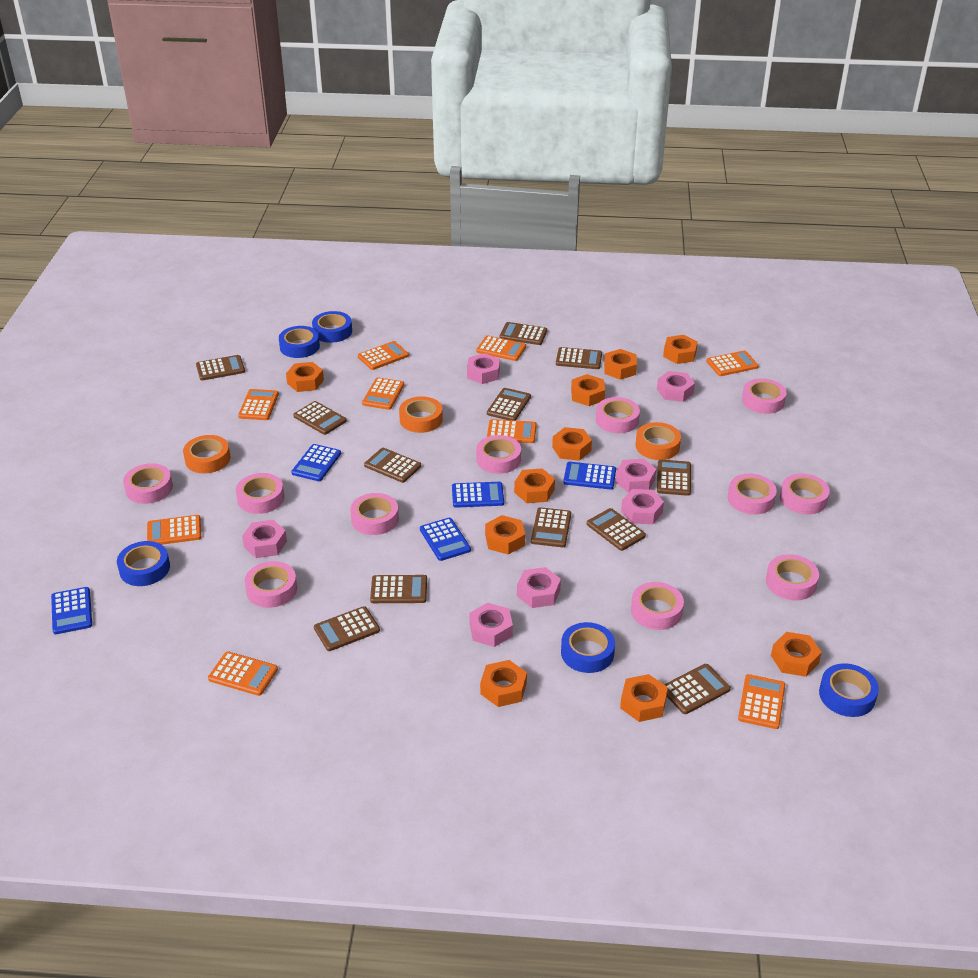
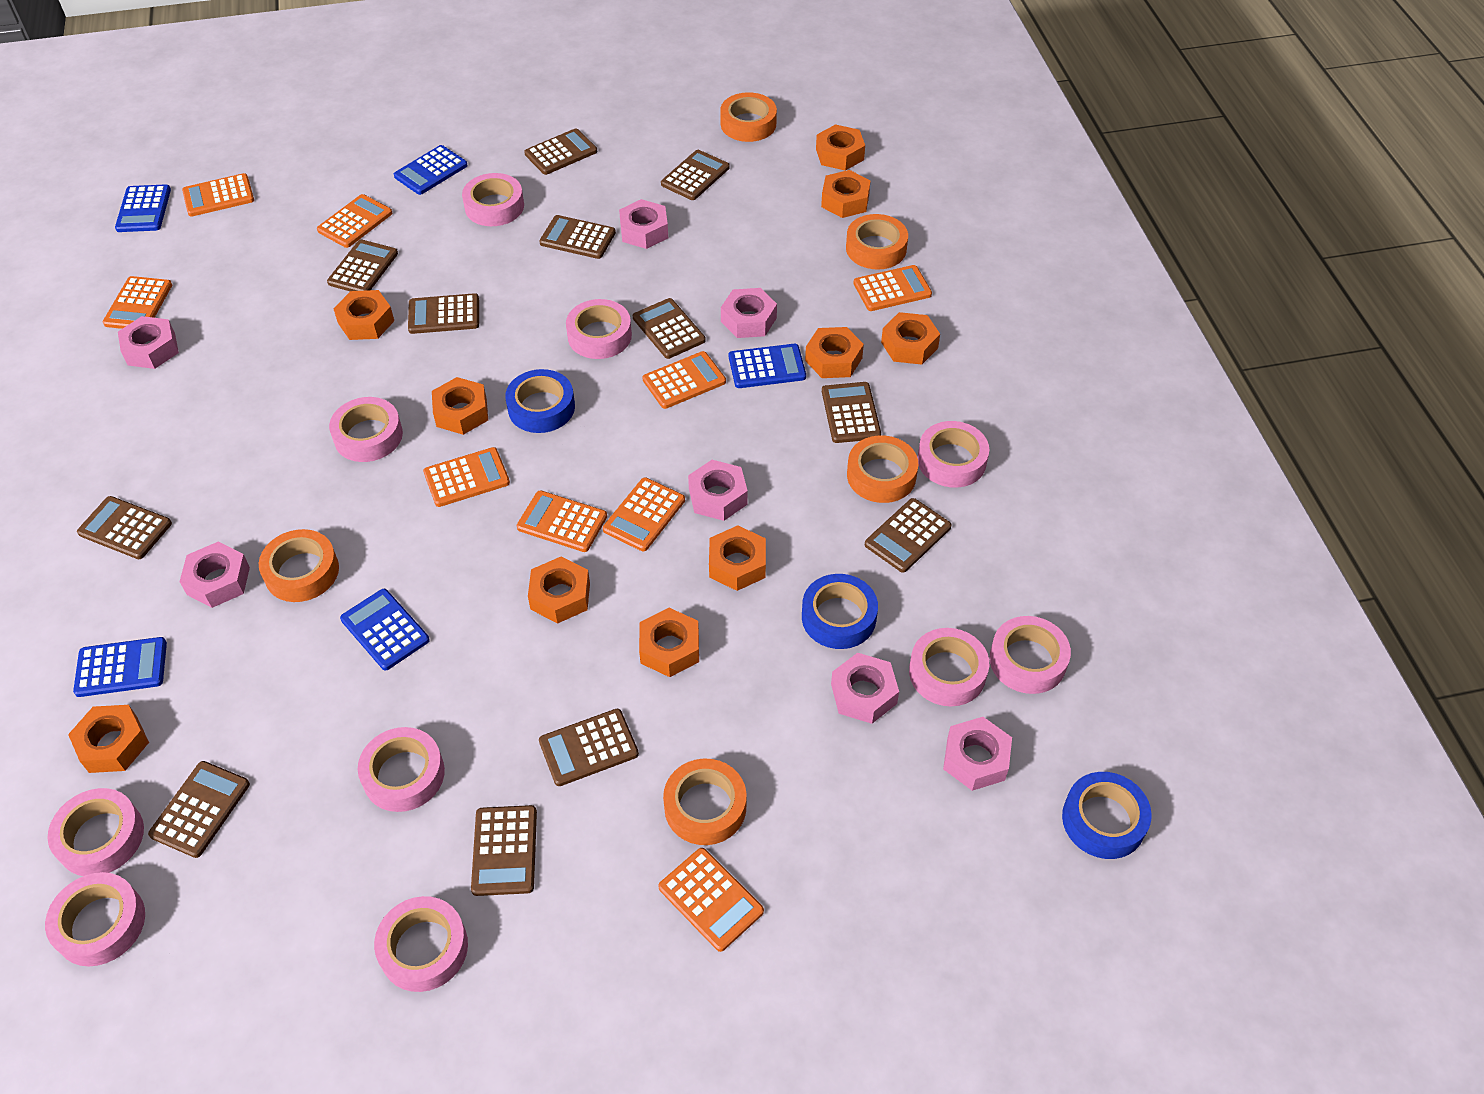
blue tape: 5 -> 3
orange tape: 3 -> 5
pink tape: 11 -> 10

